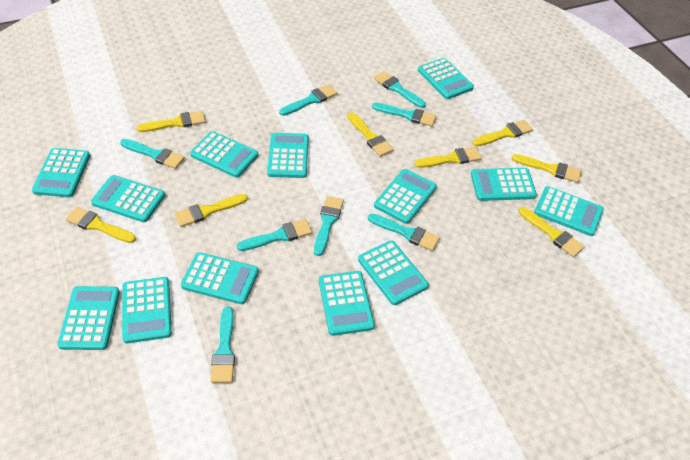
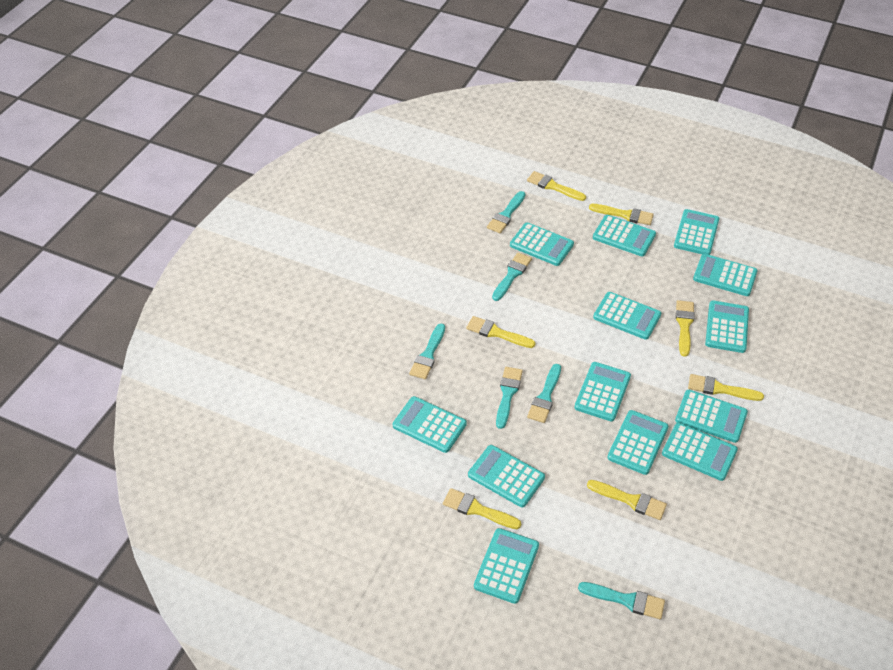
turquoise brush: 8 -> 6
yellow brush: 8 -> 7

